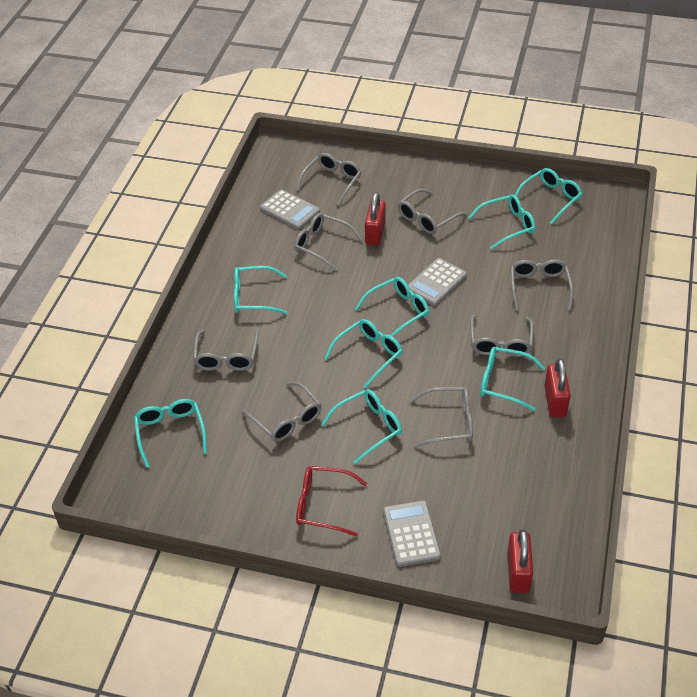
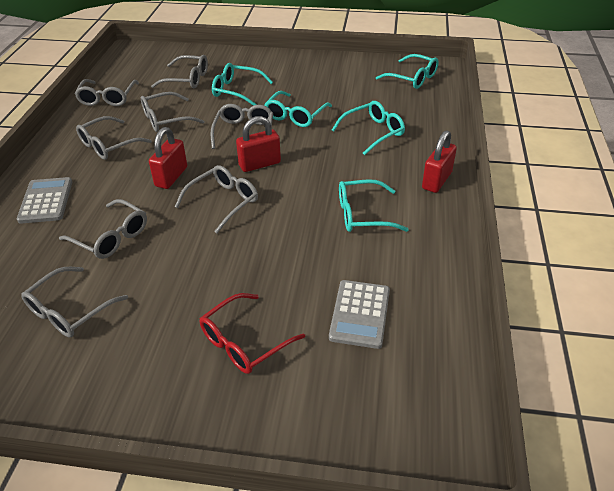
grey calculator: 3 -> 2
turquoise glasses: 8 -> 5

